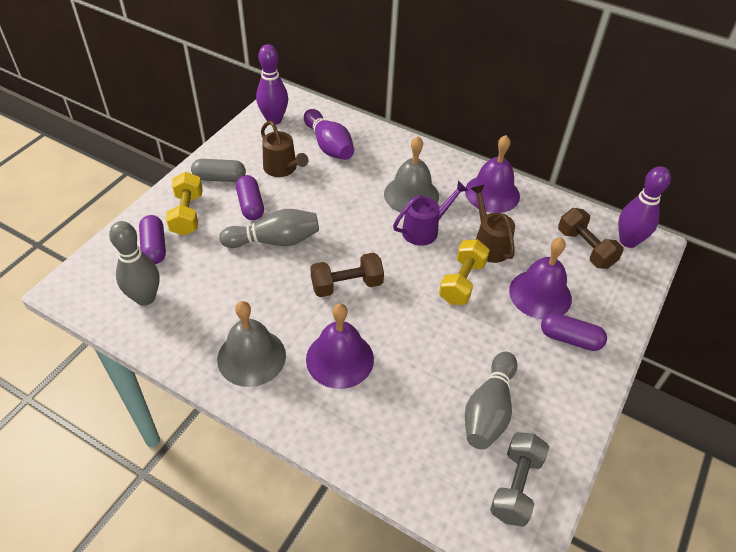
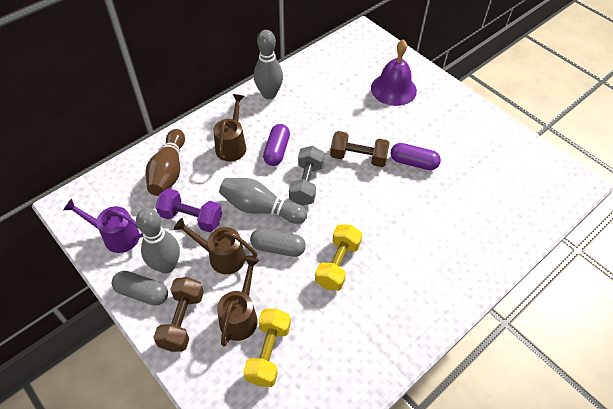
brown bowling pin: 0 -> 1
brown watering can: 2 -> 3
grey bell: 2 -> 0
grey capsule: 1 -> 2
purple bell: 3 -> 1
purple bowling pin: 3 -> 0
purple capsule: 3 -> 2
purple dumbbell: 0 -> 1

